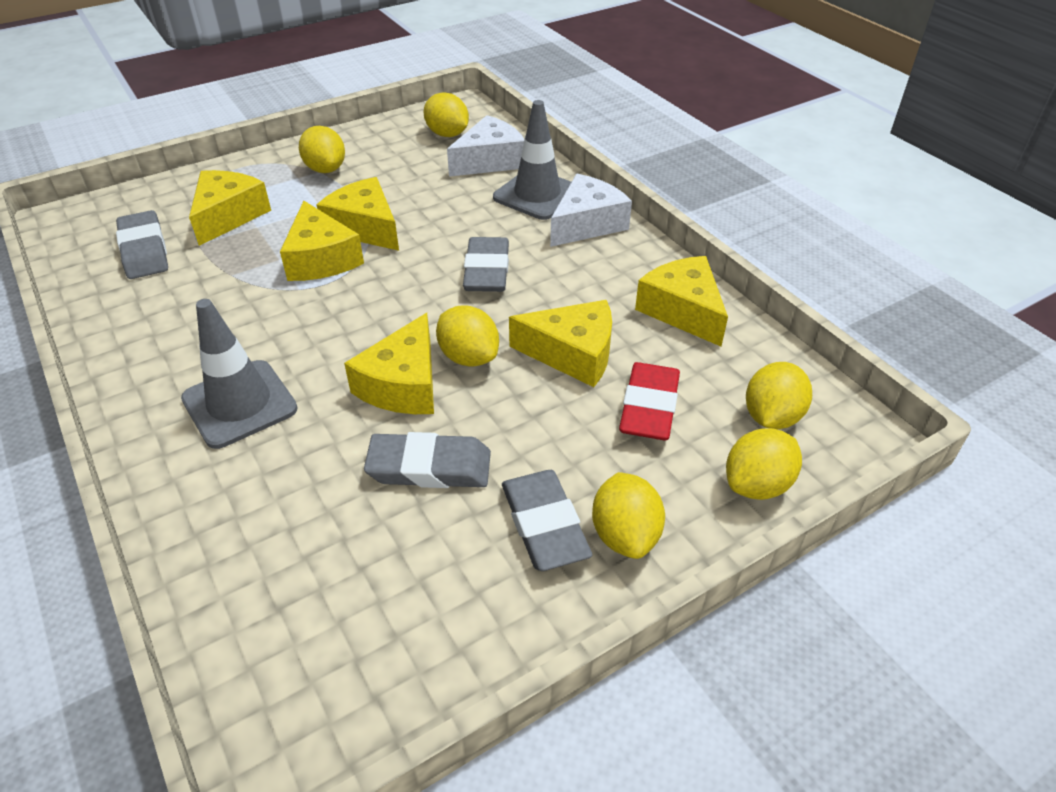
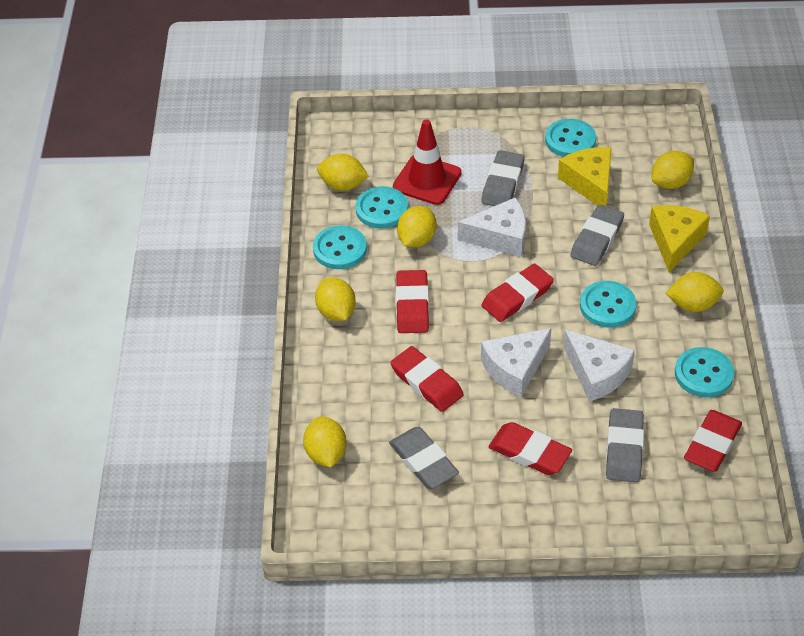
grey traffic cone: 2 -> 0
red eraser: 1 -> 5
red traffic cone: 0 -> 1
turquoise button: 0 -> 5
white cheese: 2 -> 3
yellow cheese: 6 -> 2

